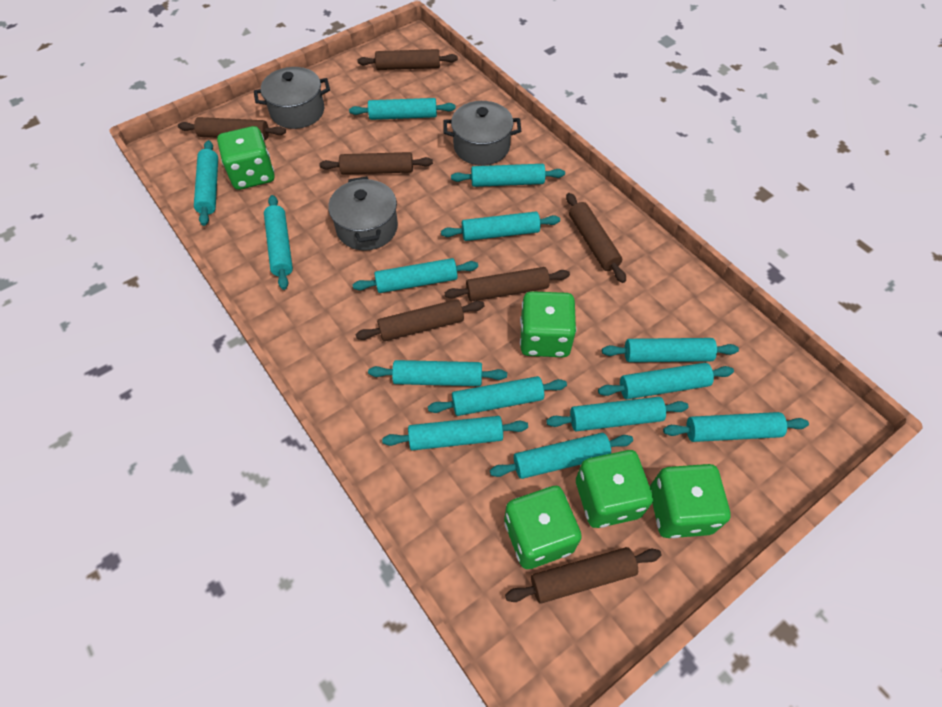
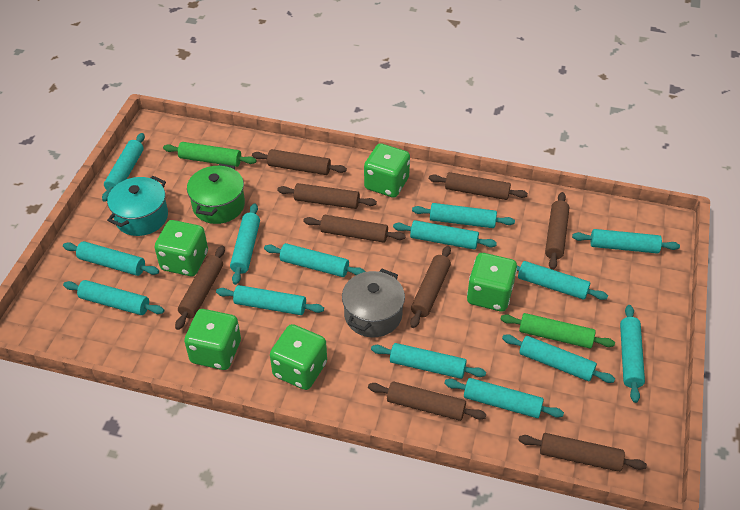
brown rolling pin: 7 -> 9
green pot: 0 -> 1
green rolling pin: 0 -> 2
grey pot: 3 -> 1
turquoise pot: 0 -> 1

